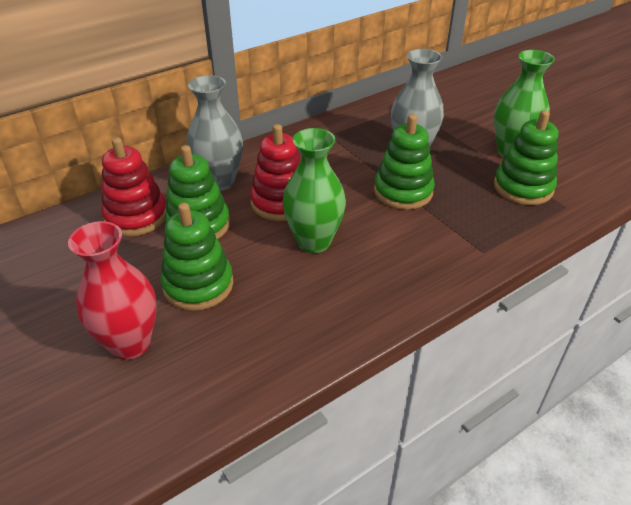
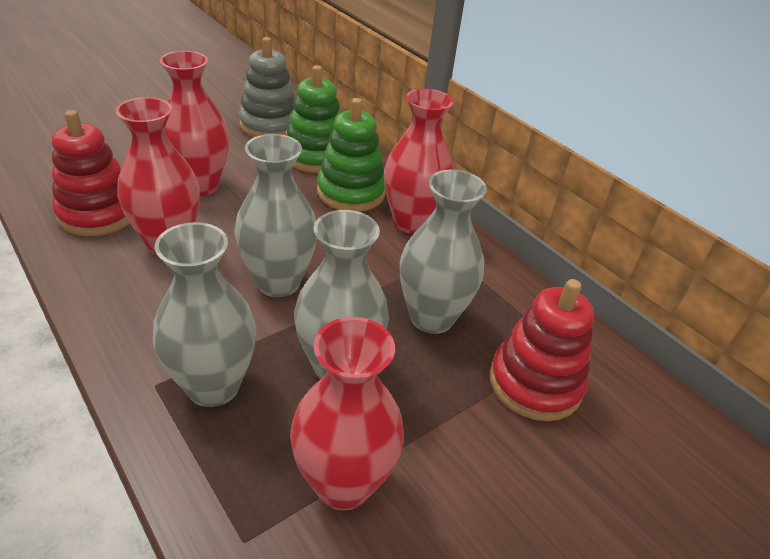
green stacking toy: 4 -> 2
green vase: 2 -> 0
grey stacking toy: 0 -> 1
grey vase: 2 -> 4
red vase: 1 -> 4

